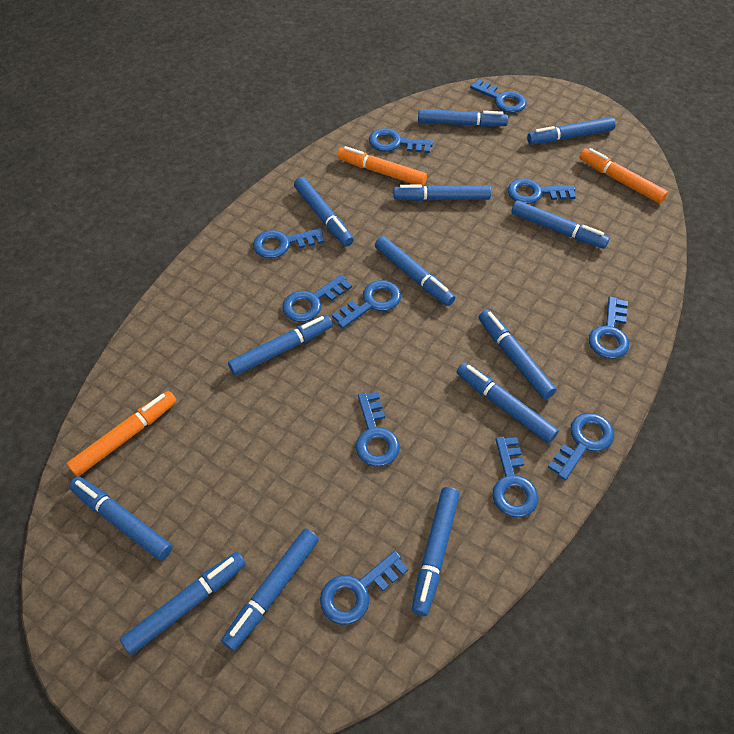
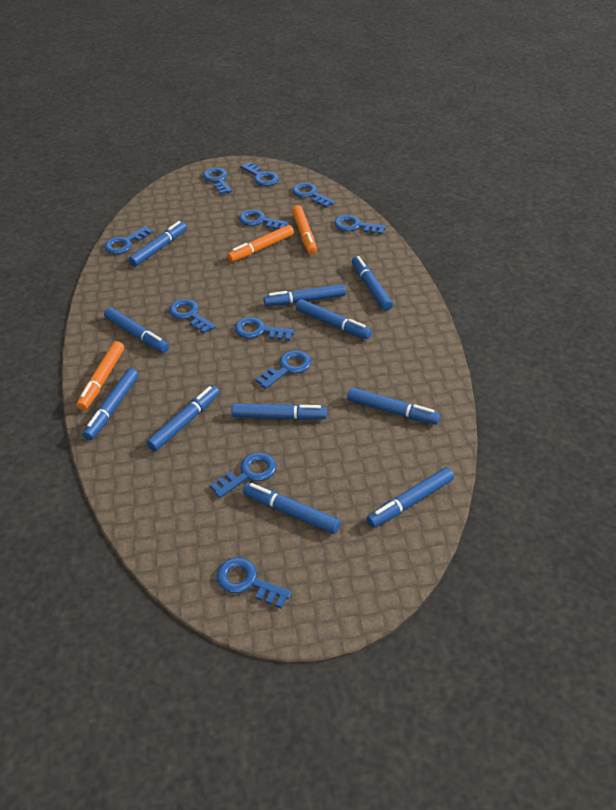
blue marker: 13 -> 11

